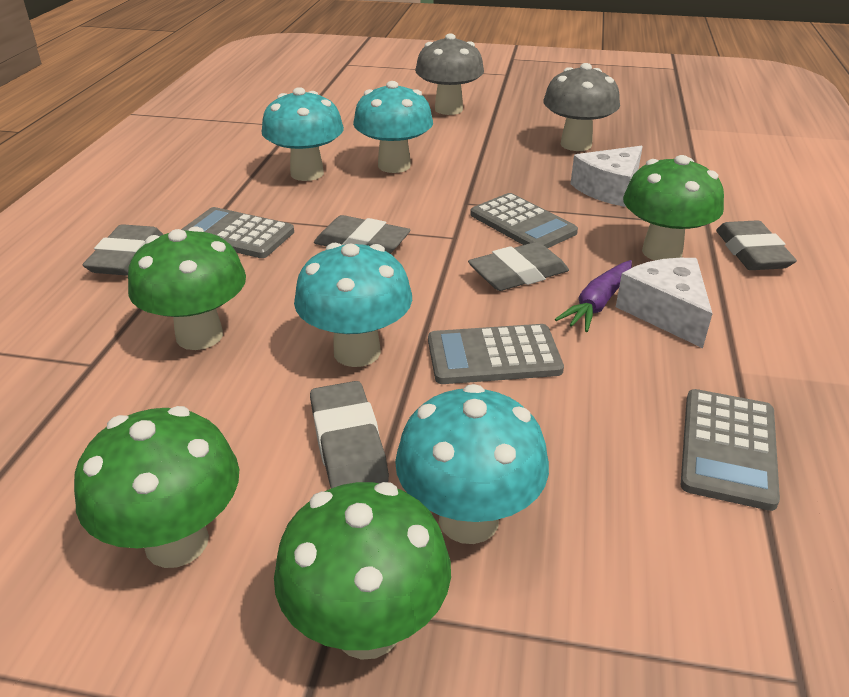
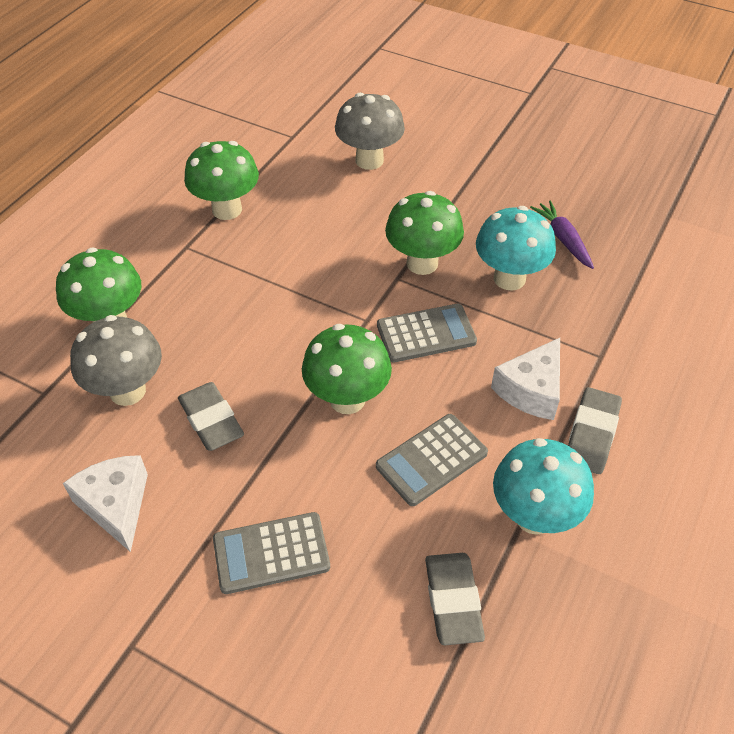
grey calculator: 4 -> 3
grey eraser: 5 -> 3
turquoise mushroom: 4 -> 2

